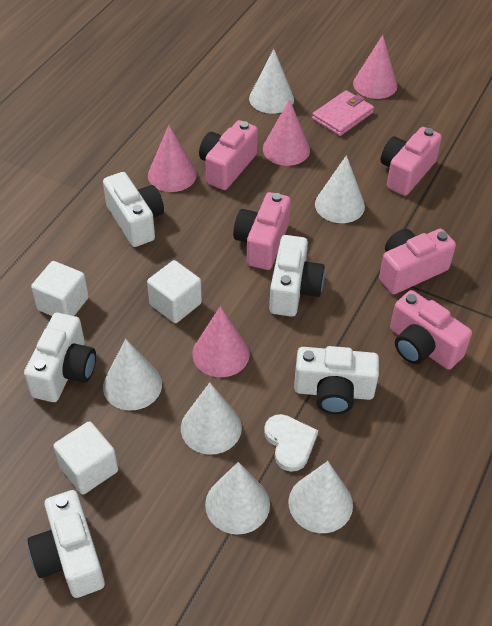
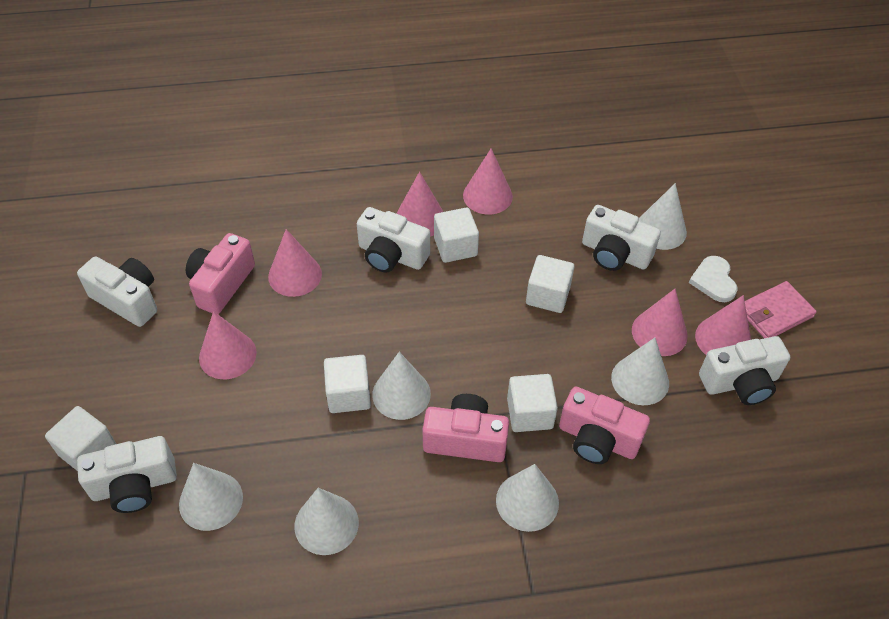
pink camera: 5 -> 3
pink cone: 4 -> 6
white cube: 3 -> 5

